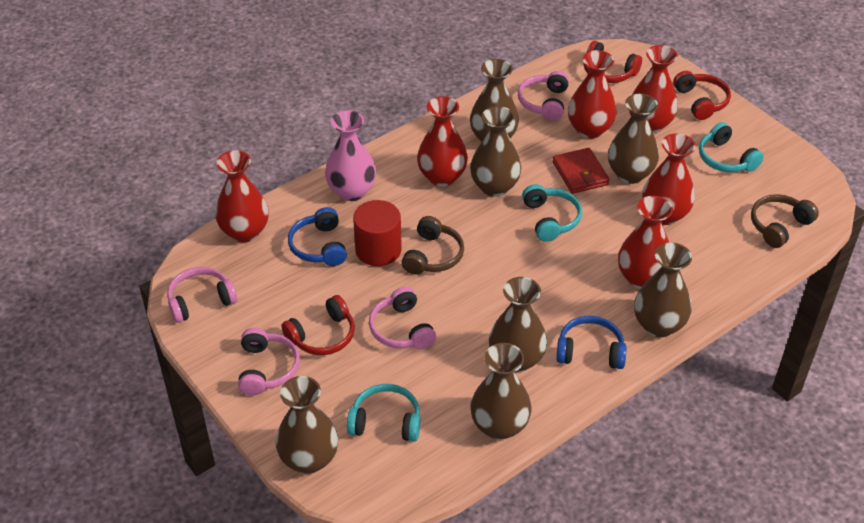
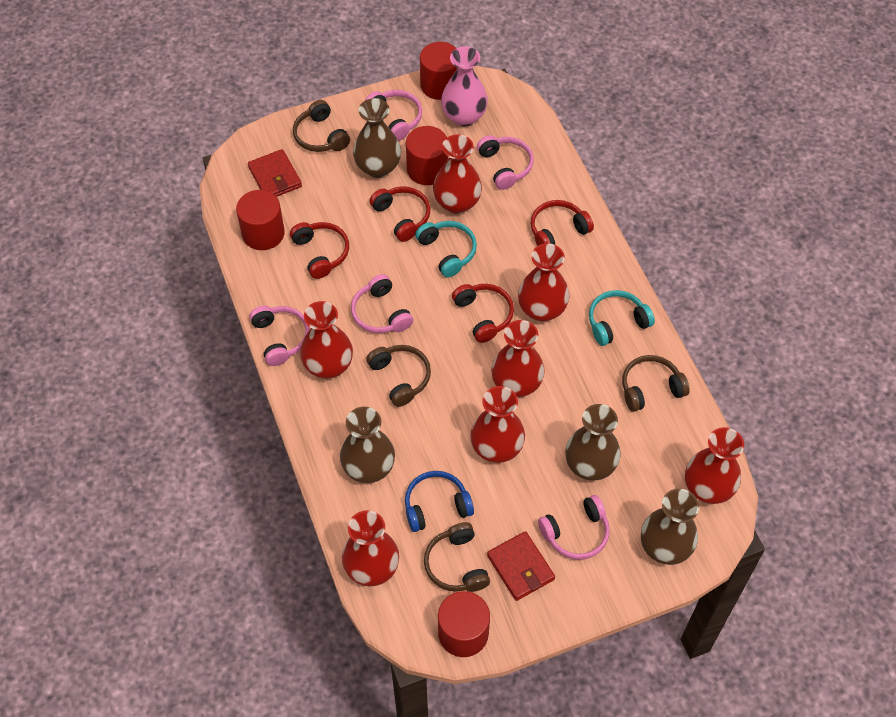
blue headphones: 2 -> 1
brown headphones: 2 -> 4
brown vase: 7 -> 4
pink headphones: 4 -> 5
red cylinder: 1 -> 4
red headphones: 3 -> 4
red vase: 6 -> 7
red wallet: 1 -> 2
turquoise headphones: 3 -> 2

